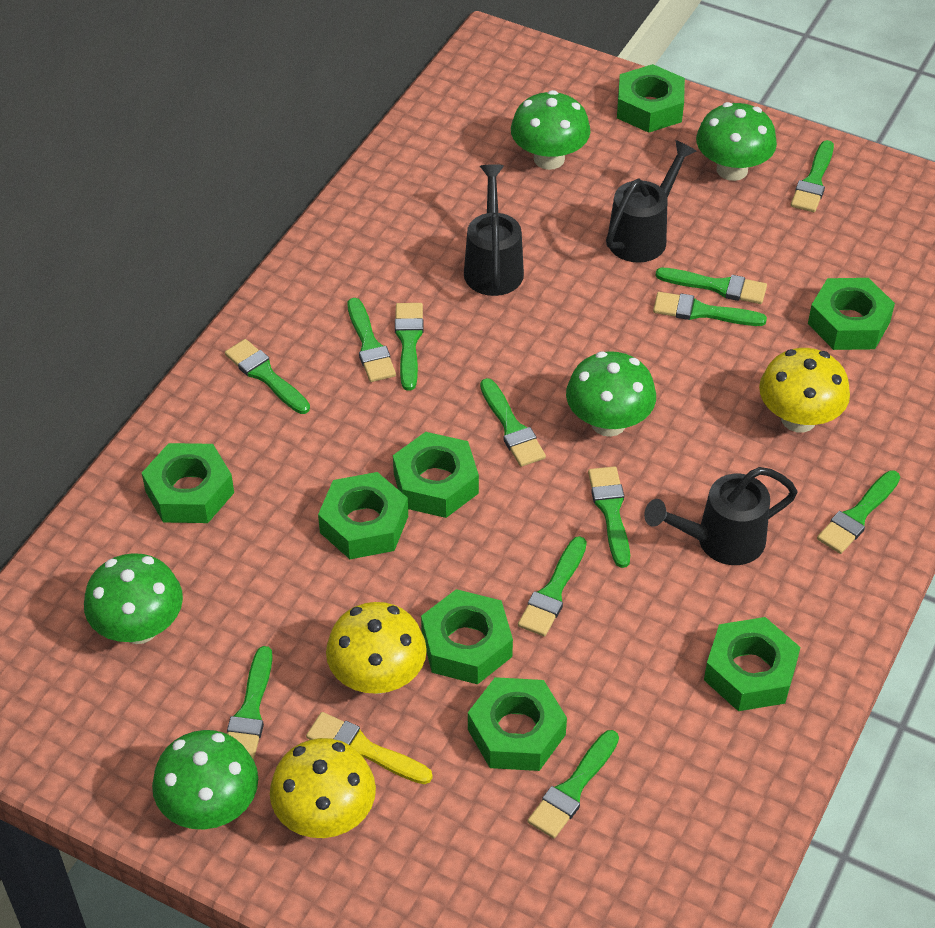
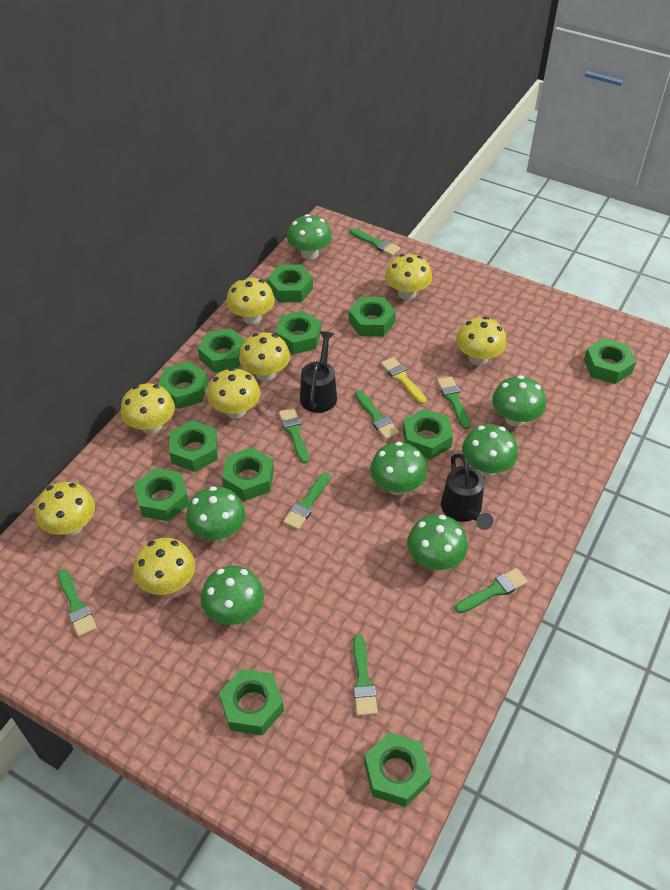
black watering can: 3 -> 2
green brush: 12 -> 8
green mushroom: 5 -> 7
green nut: 8 -> 12
yellow mushroom: 3 -> 8

